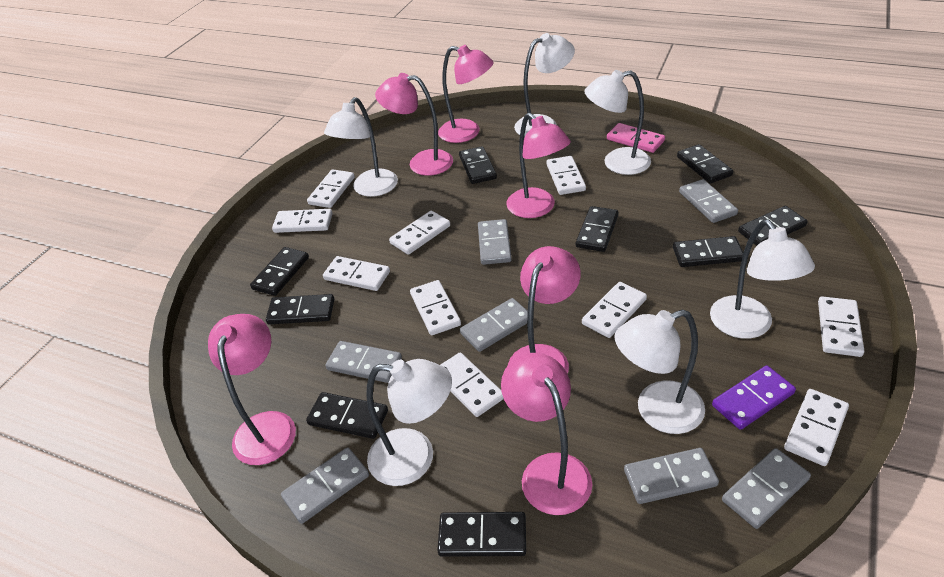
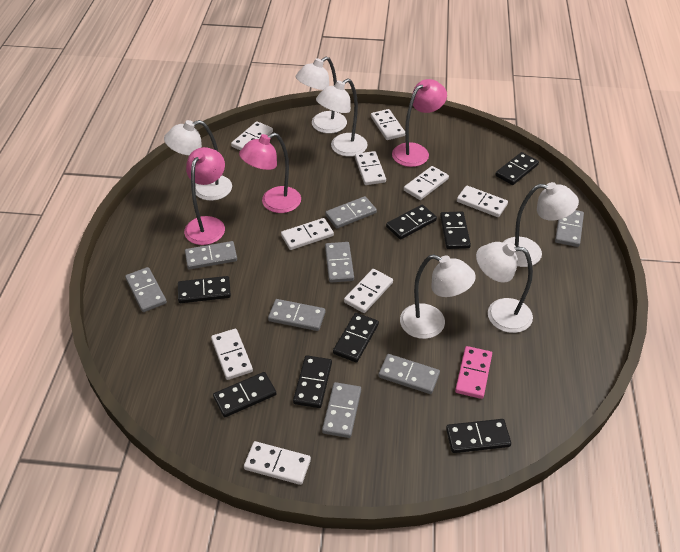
black domino: 9 -> 8
grey domino: 7 -> 8
pink lamp: 6 -> 3
purple domino: 1 -> 0
white domino: 10 -> 9

